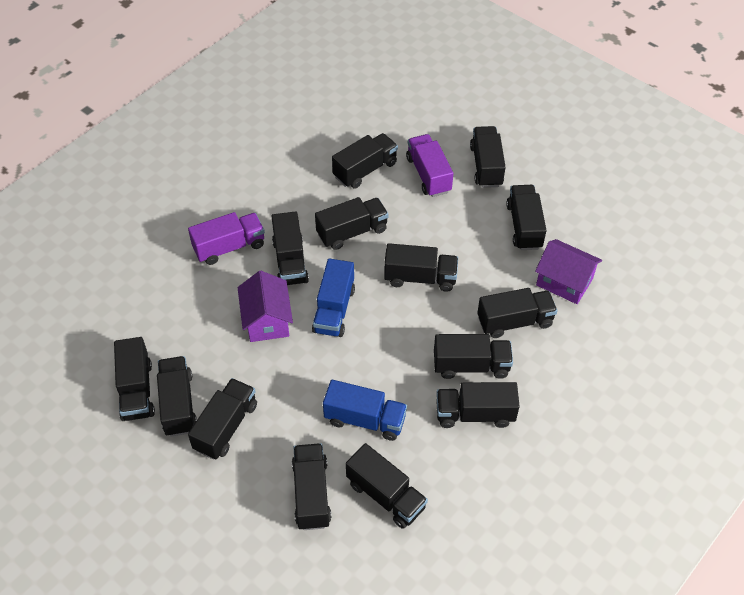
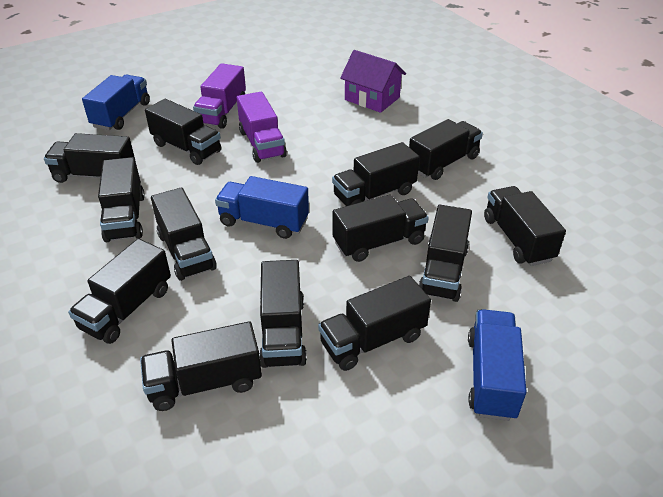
black truck: 14 -> 13
blue truck: 2 -> 3
purple house: 2 -> 1

